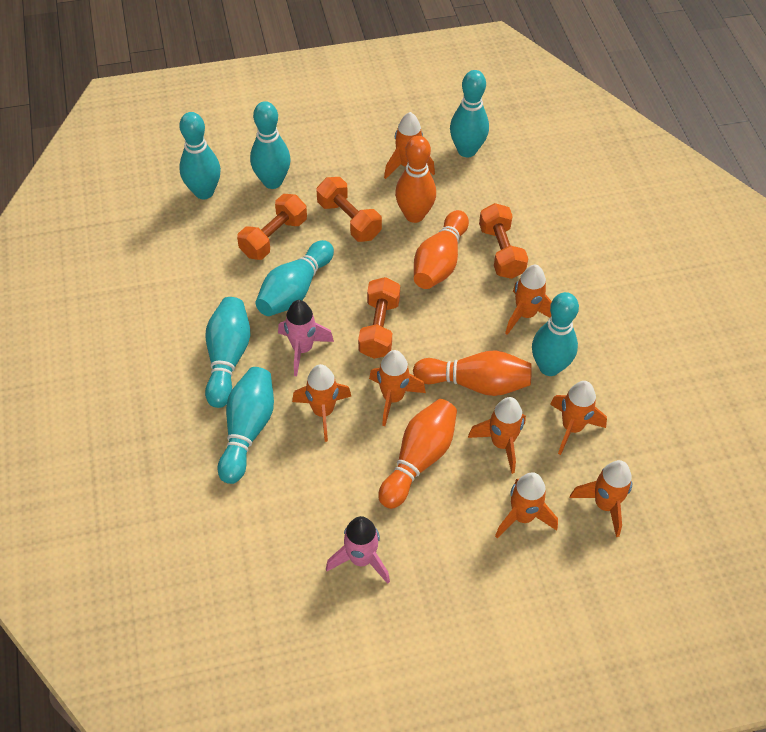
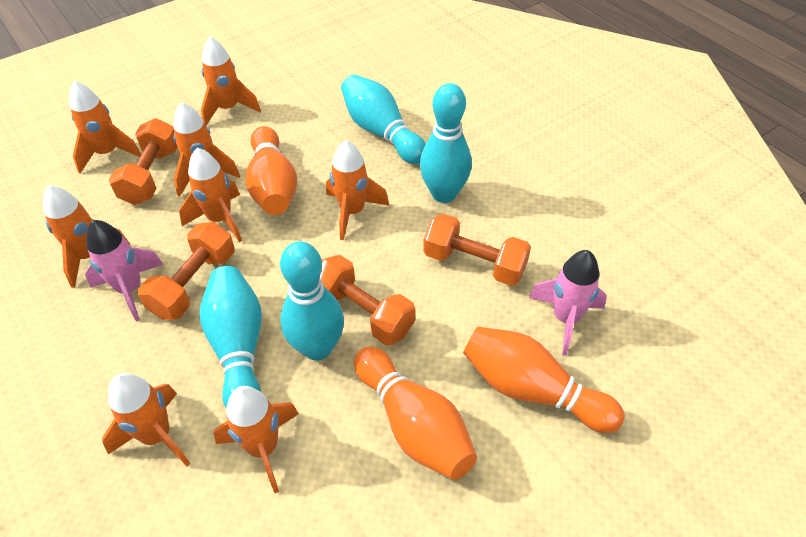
orange bowling pin: 4 -> 3
turquoise bowling pin: 7 -> 4

